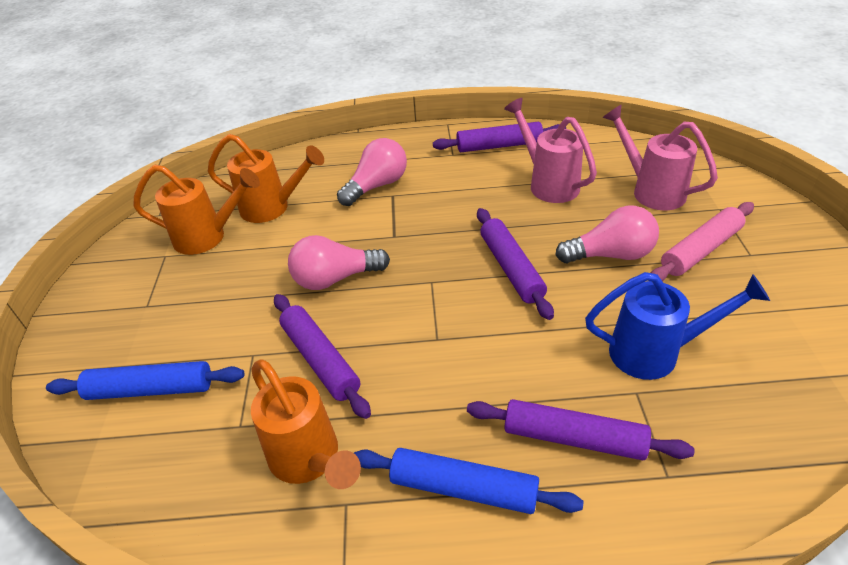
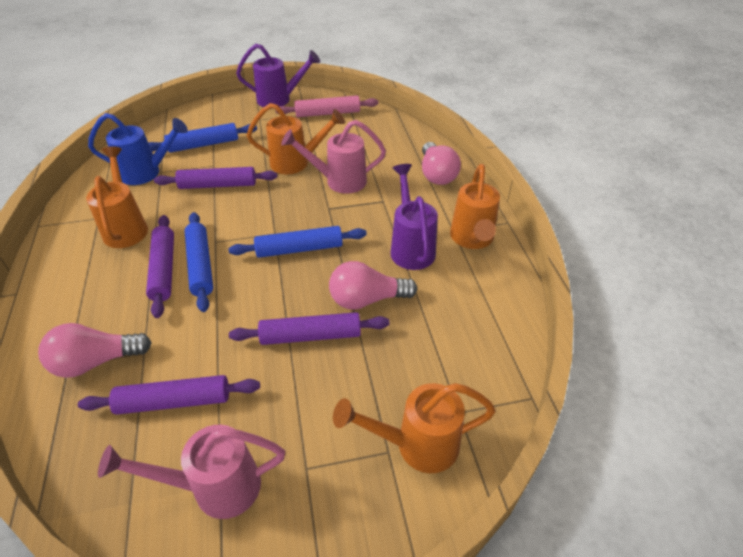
blue rolling pin: 2 -> 3
orange watering can: 3 -> 4
purple watering can: 0 -> 2

